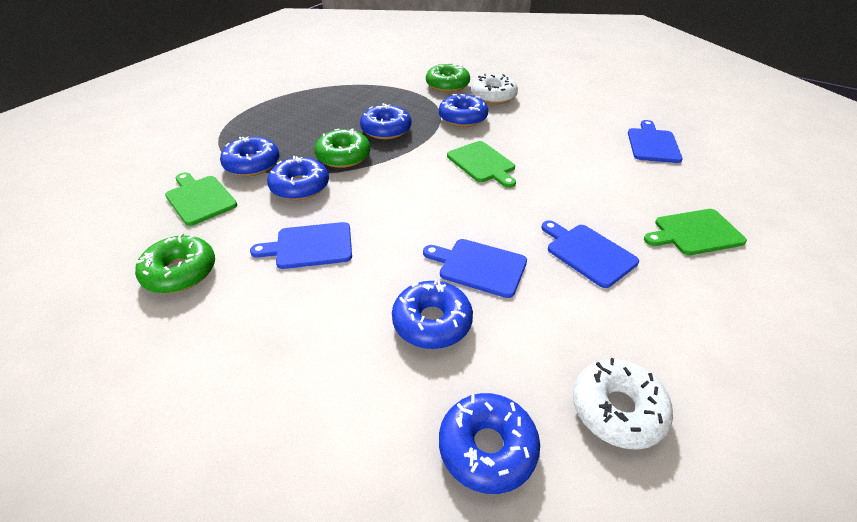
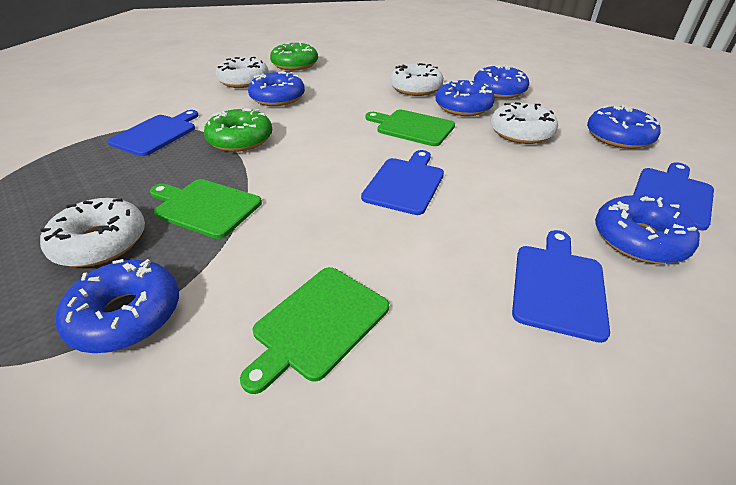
green donut: 3 -> 2
white donut: 2 -> 4

